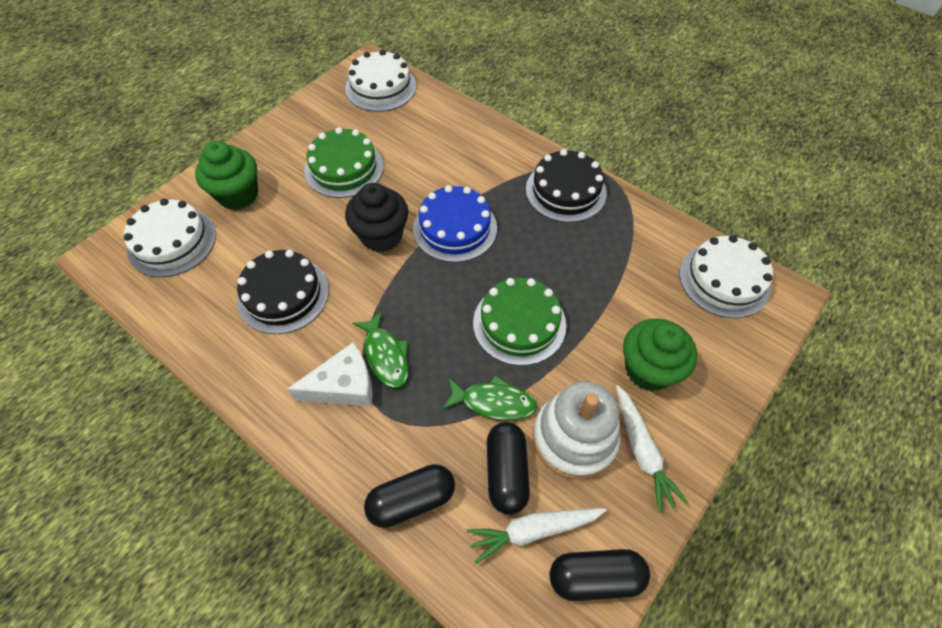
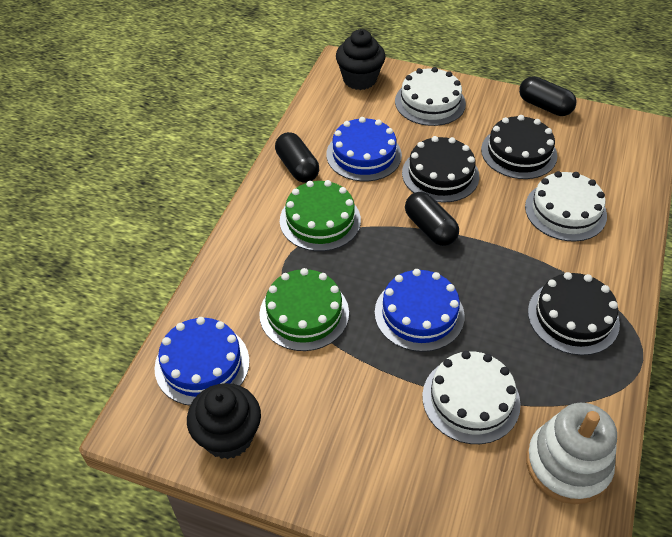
black cake: 2 -> 3
black cupcake: 1 -> 2
blue cake: 1 -> 3
green cupcake: 2 -> 0
green fish: 2 -> 0
white carrot: 2 -> 0
white cheese: 1 -> 0

